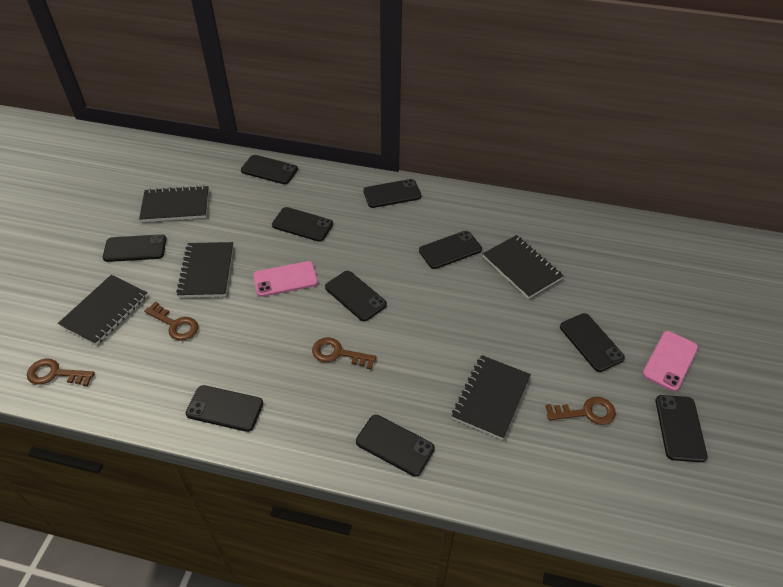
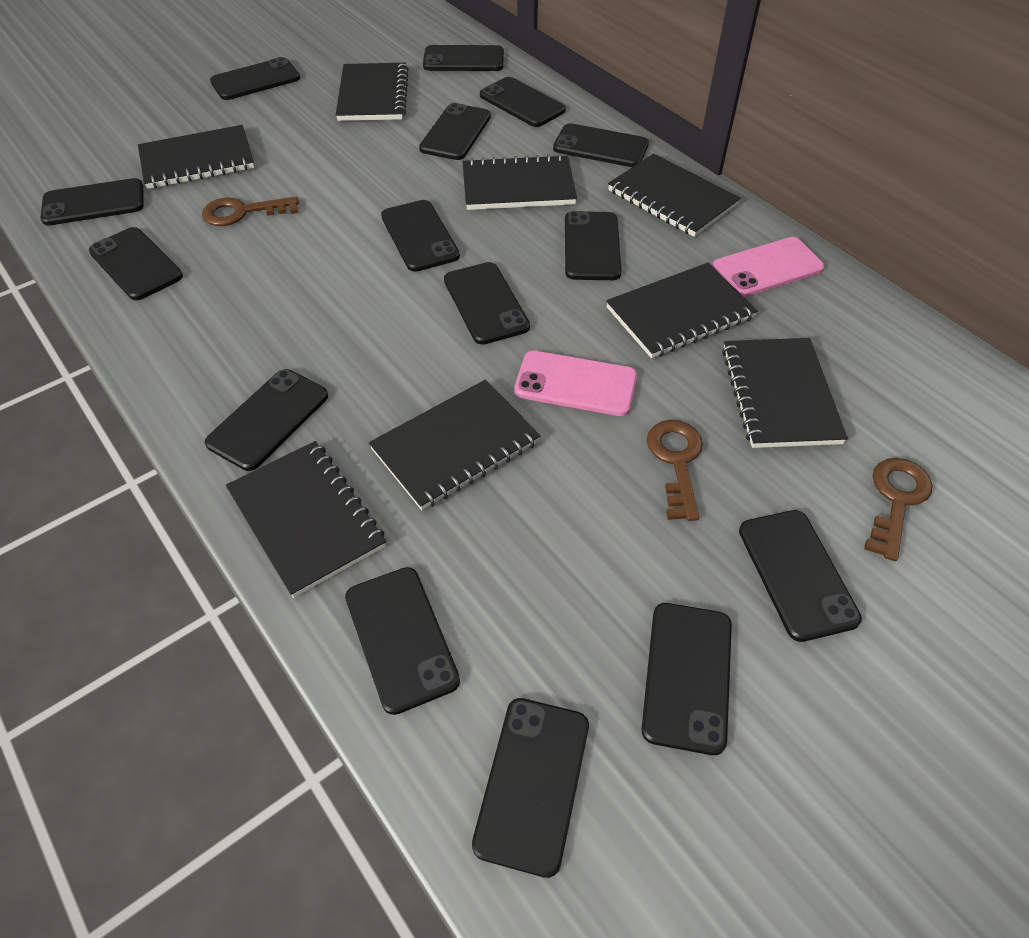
black notebook: 5 -> 8
black phone: 10 -> 15
brown key: 4 -> 3

